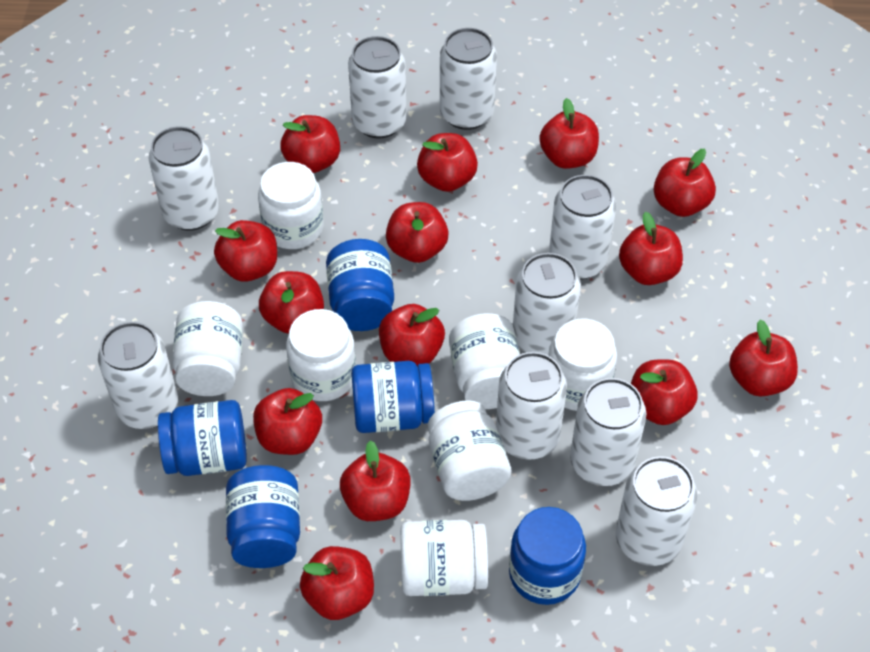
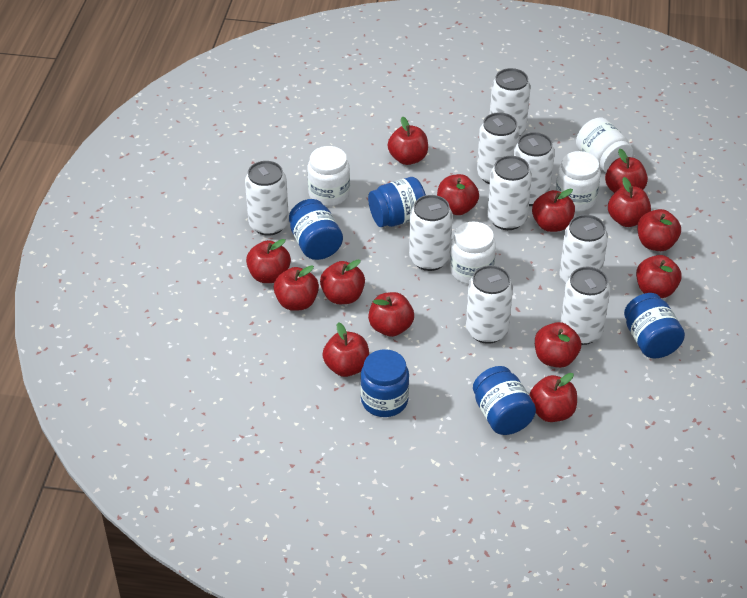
white jar: 7 -> 4

